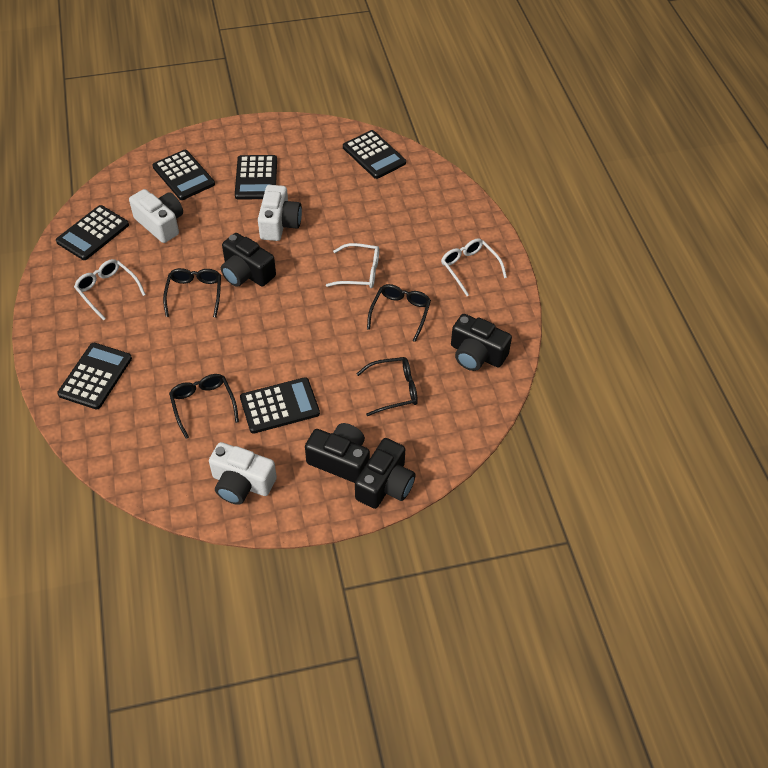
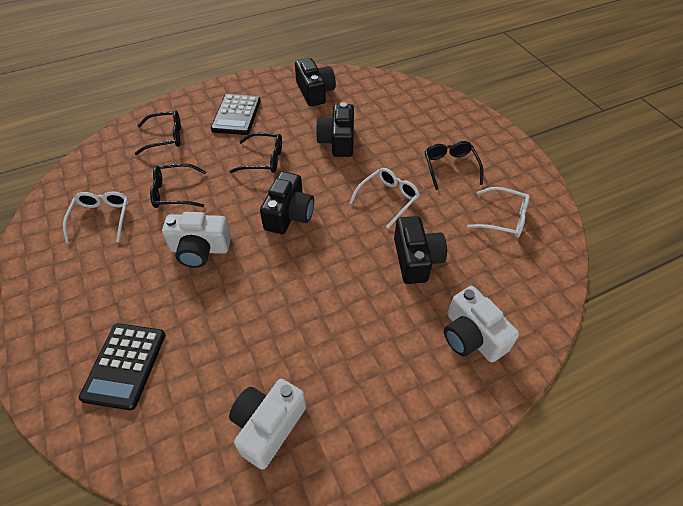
black calculator: 6 -> 2

